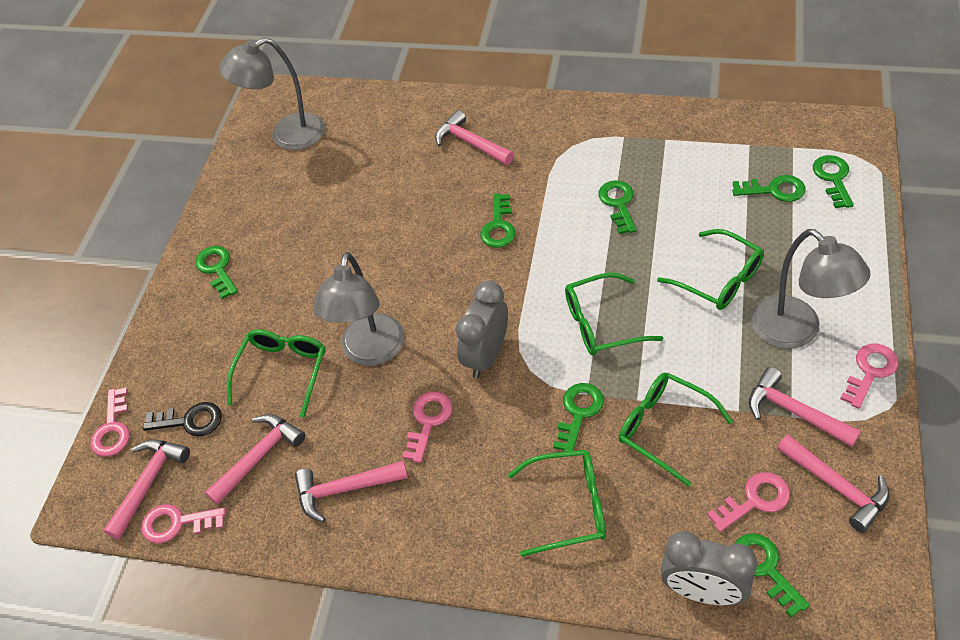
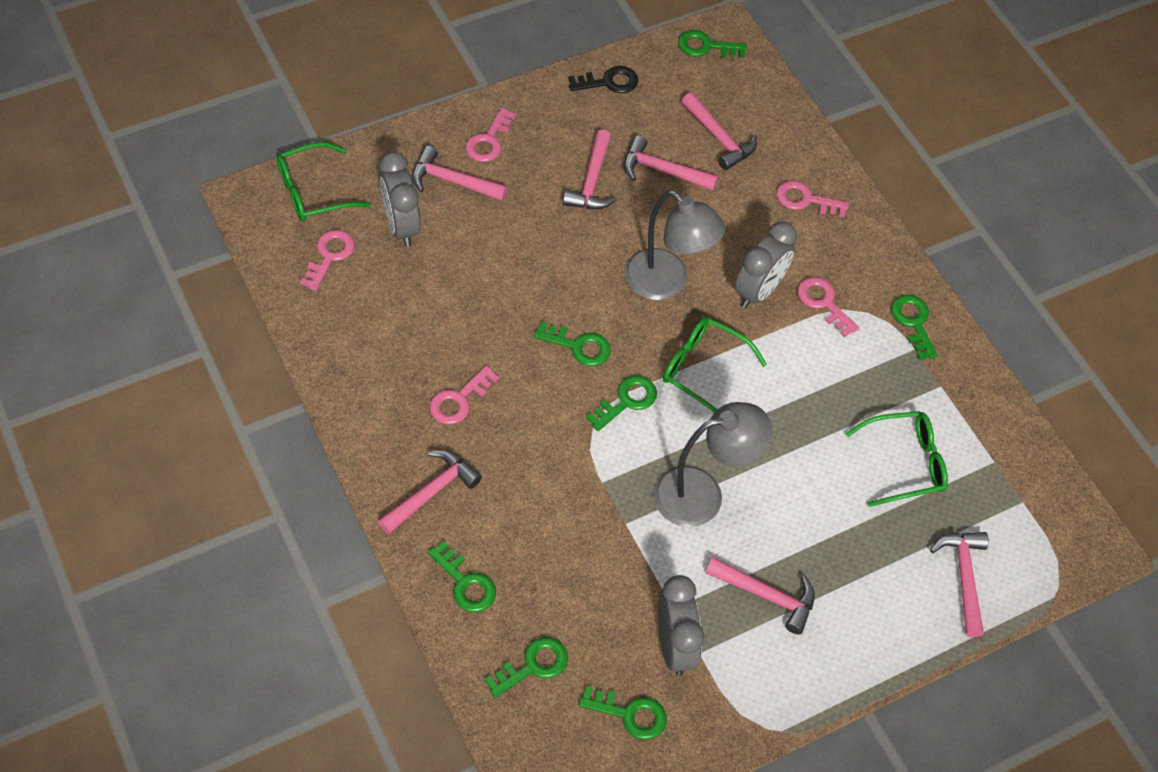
green glasses: 5 -> 3
grey clock: 2 -> 3
grey lamp: 3 -> 2
pink hammer: 6 -> 7

